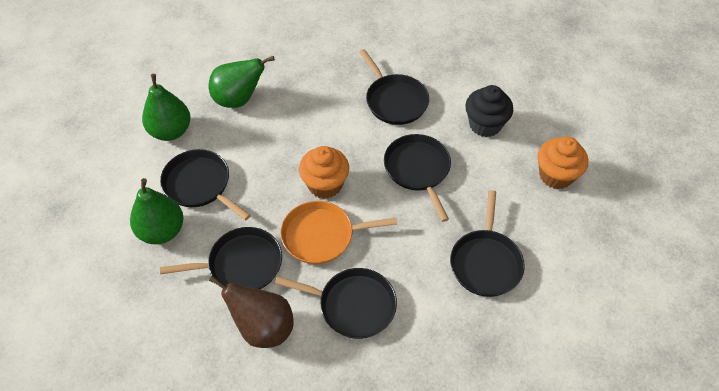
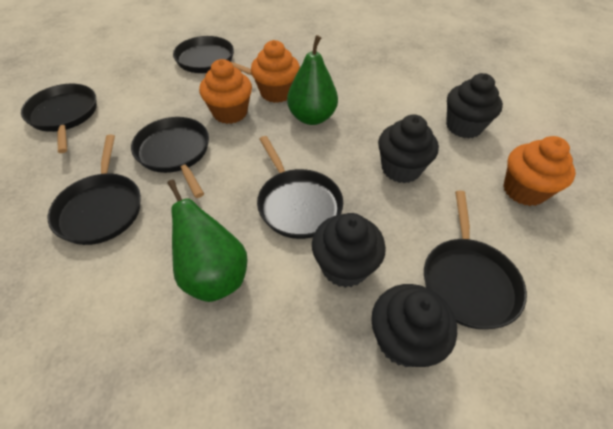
black cupcake: 1 -> 4
brown pear: 1 -> 0
green pear: 3 -> 2
orange cupcake: 2 -> 3
orange pan: 1 -> 0

